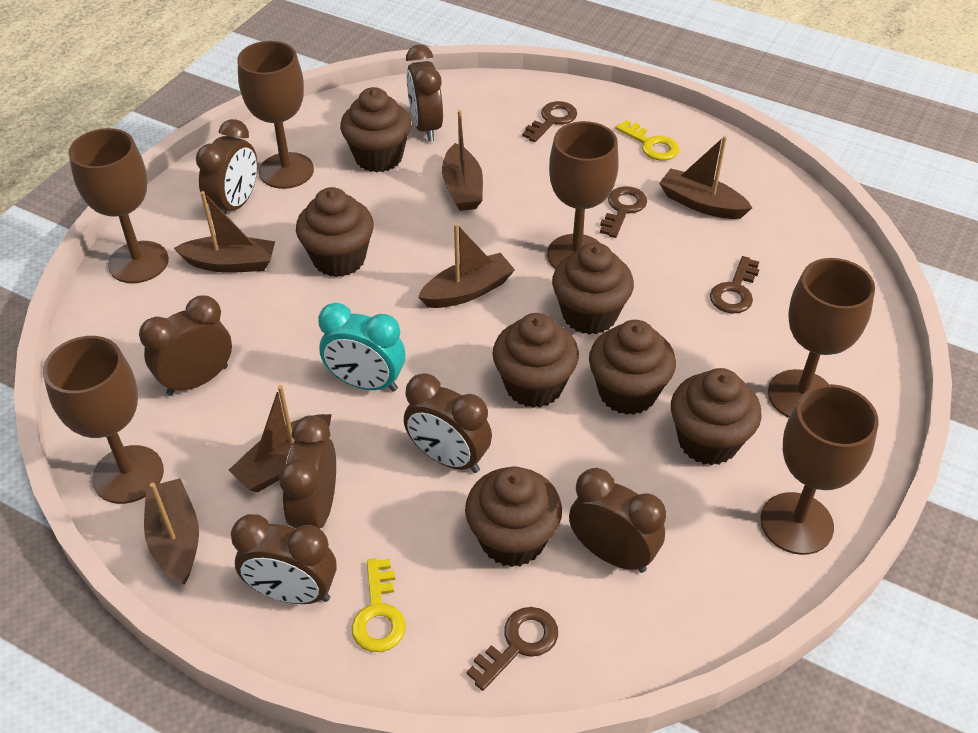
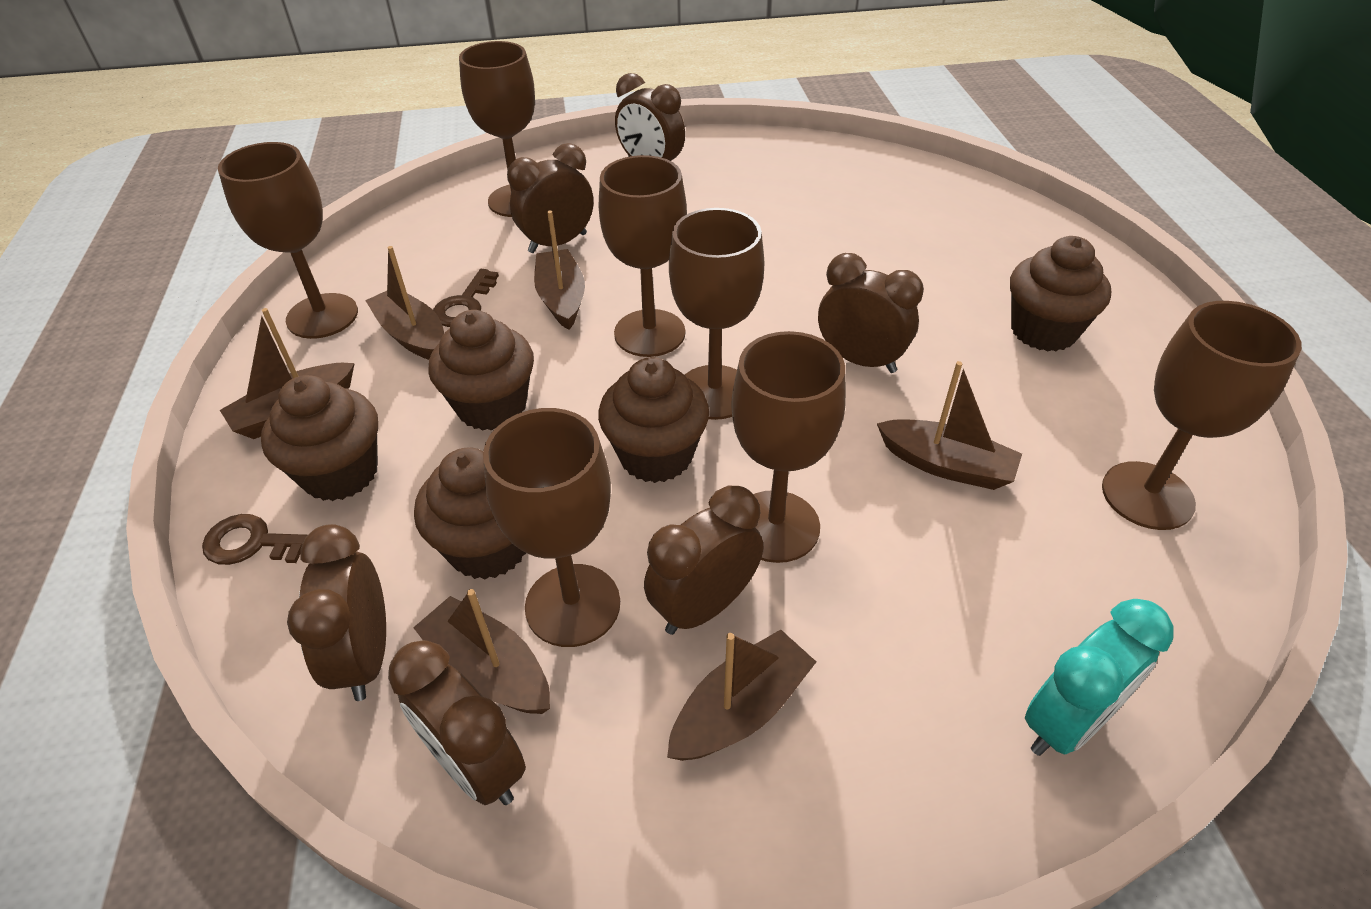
brown clock: 7 -> 6
brown cupcake: 7 -> 5
brown goblet: 6 -> 7
brown key: 4 -> 2
yellow key: 2 -> 0

